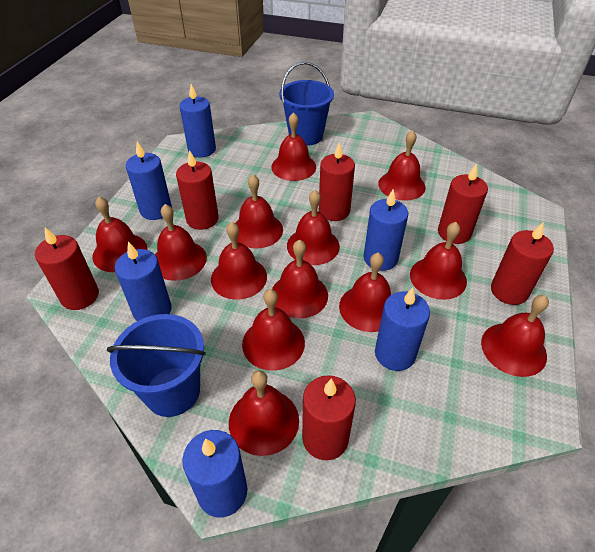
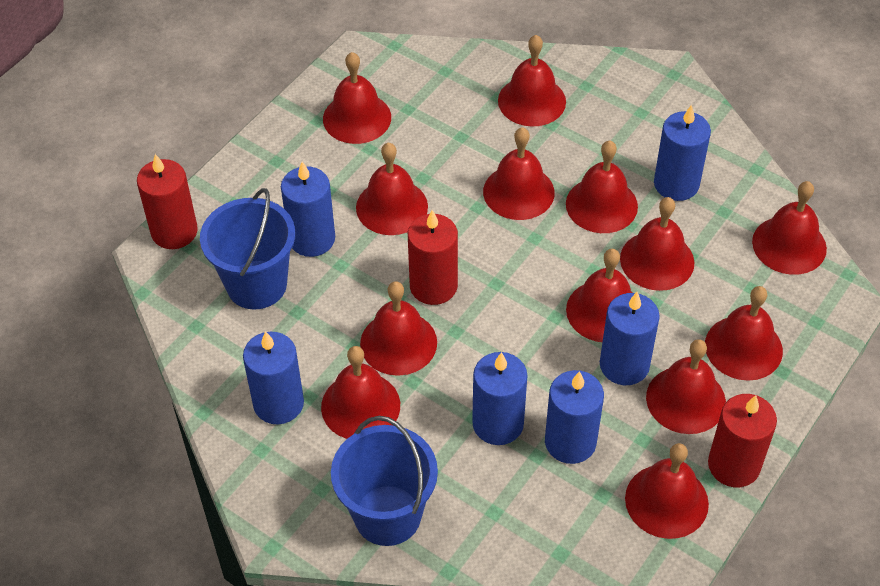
red candle: 6 -> 3

